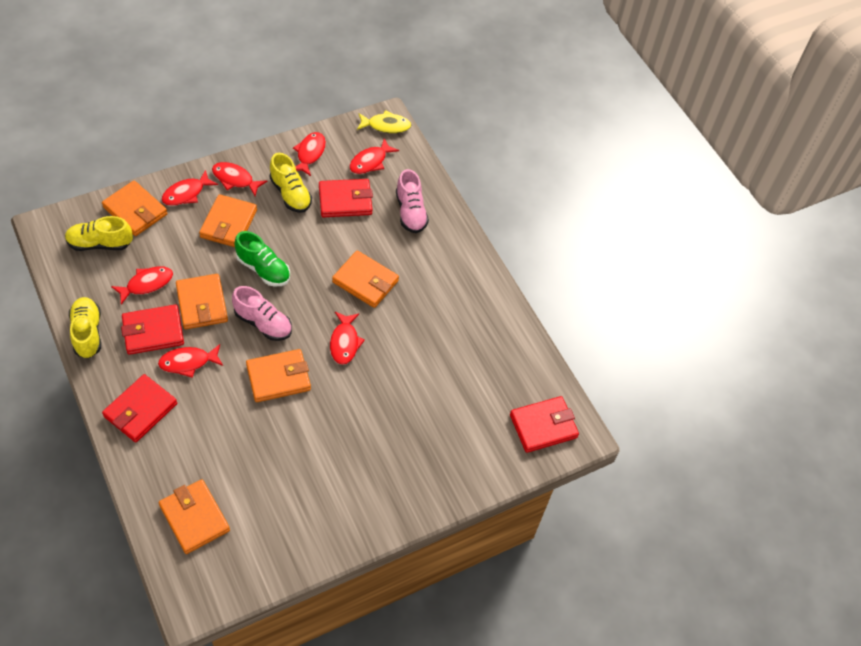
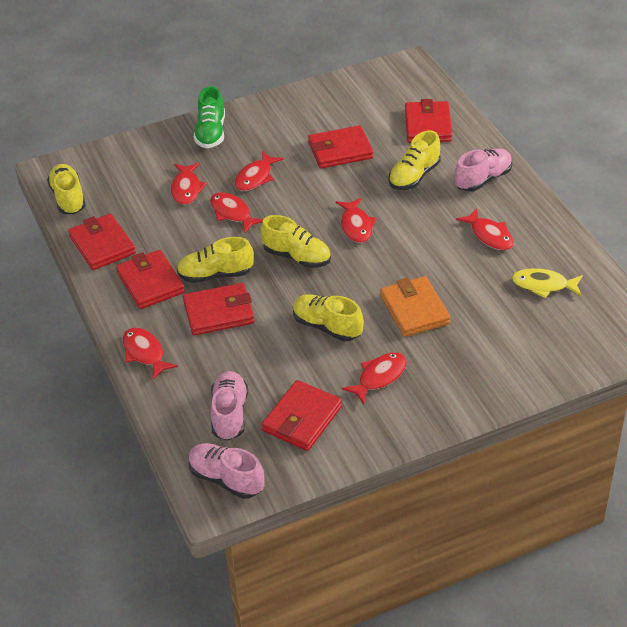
orange wallet: 6 -> 1
pink shoe: 2 -> 3
red wallet: 4 -> 6
yellow shoe: 3 -> 5

